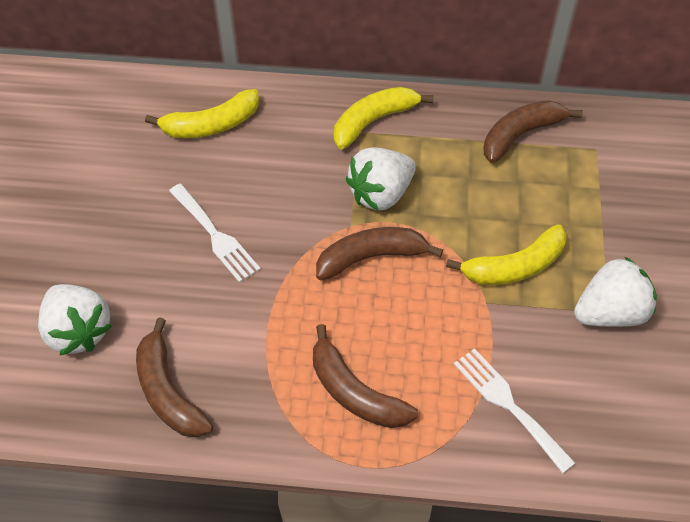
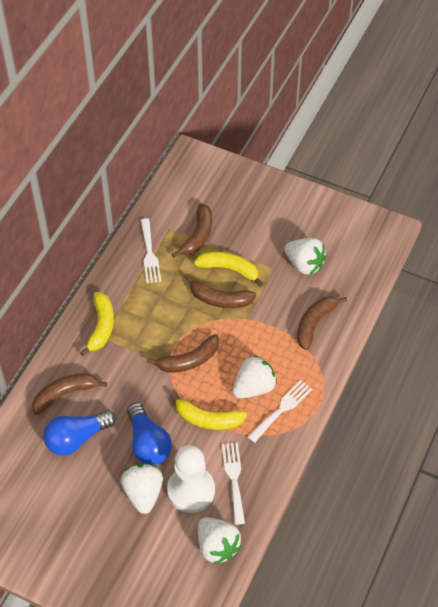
blue light bulb: 0 -> 2
brown banana: 4 -> 5
white fork: 2 -> 3
white pawn: 0 -> 1
white strawberry: 3 -> 4

